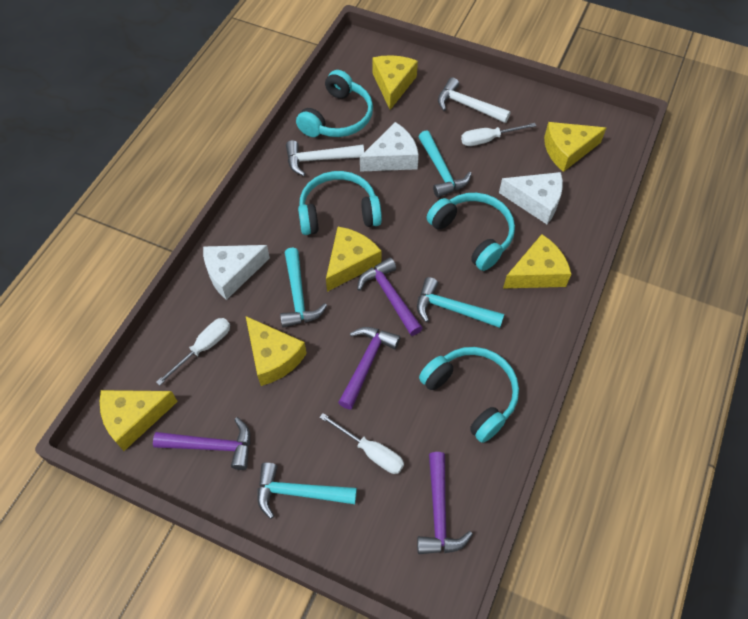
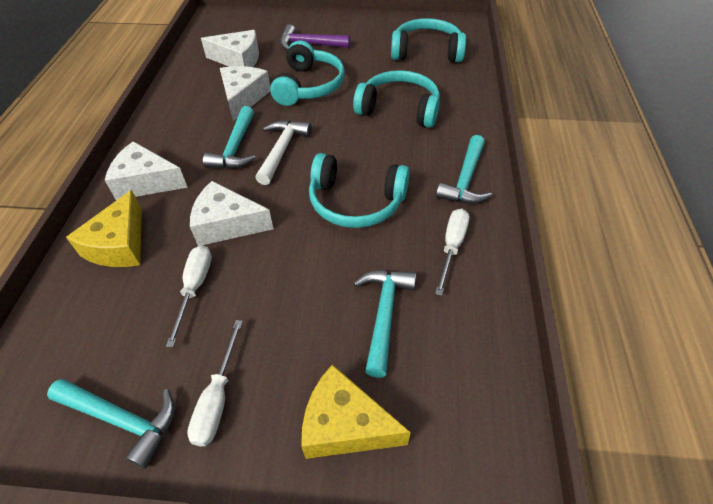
purple hammer: 4 -> 1
white cheese: 3 -> 4
white hammer: 2 -> 1
yellow cheese: 6 -> 2

